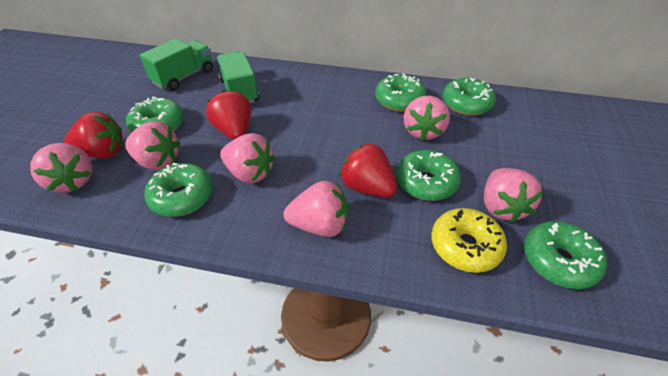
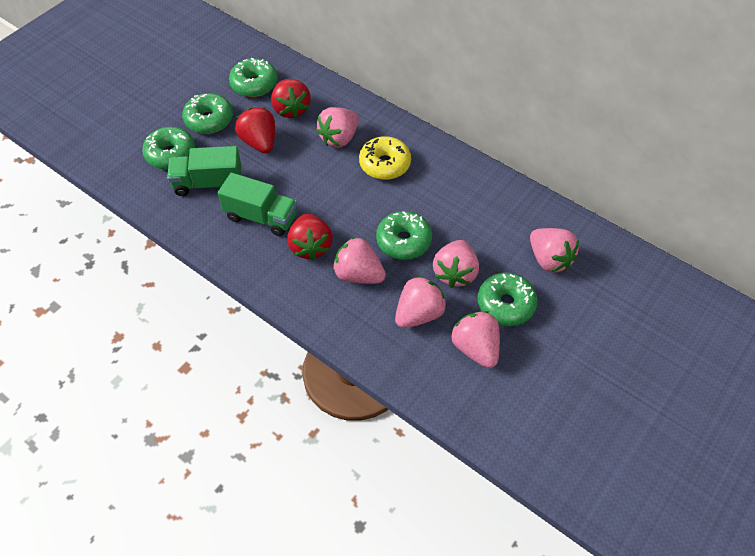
green donut: 6 -> 5

